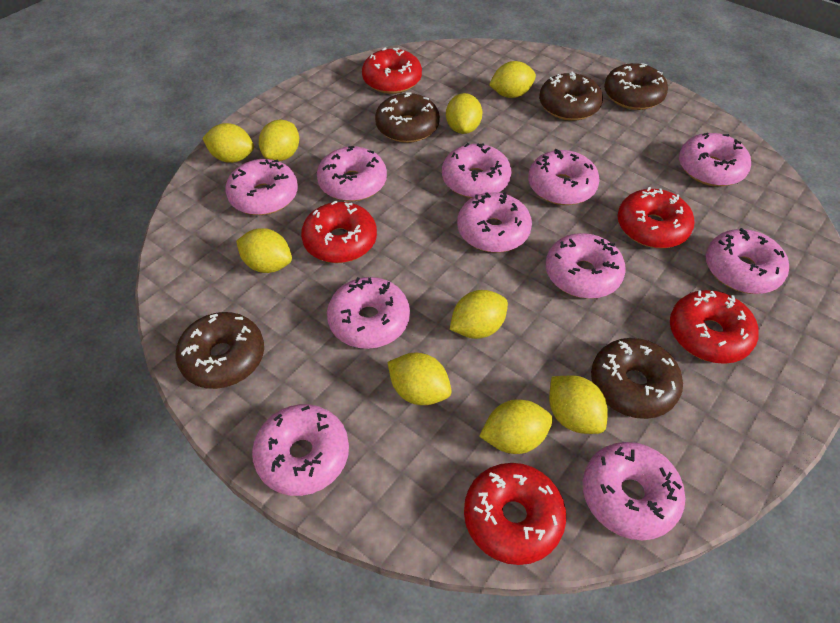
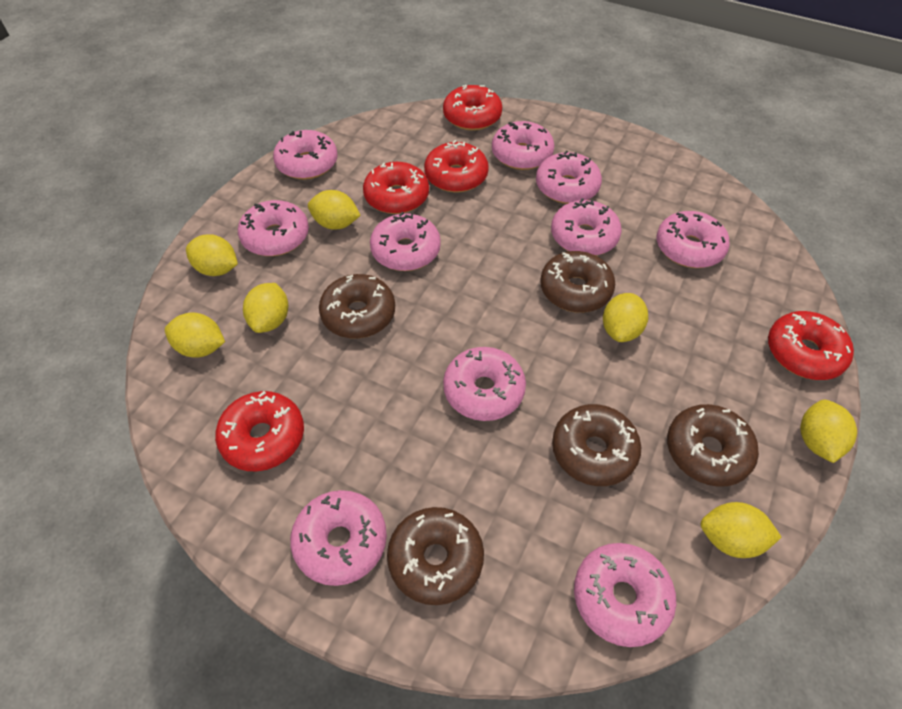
pink donut: 11 -> 10
yellow lemon: 9 -> 7

